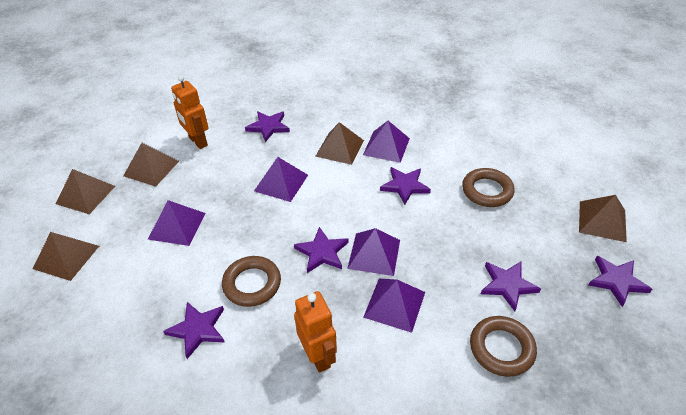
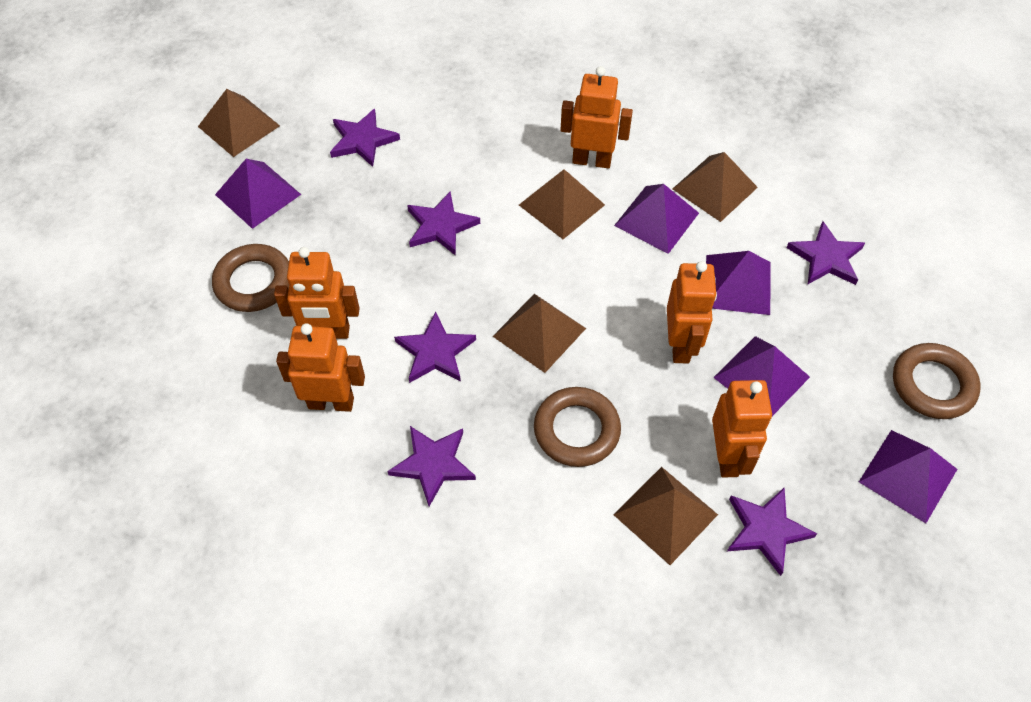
orange robot: 2 -> 5

